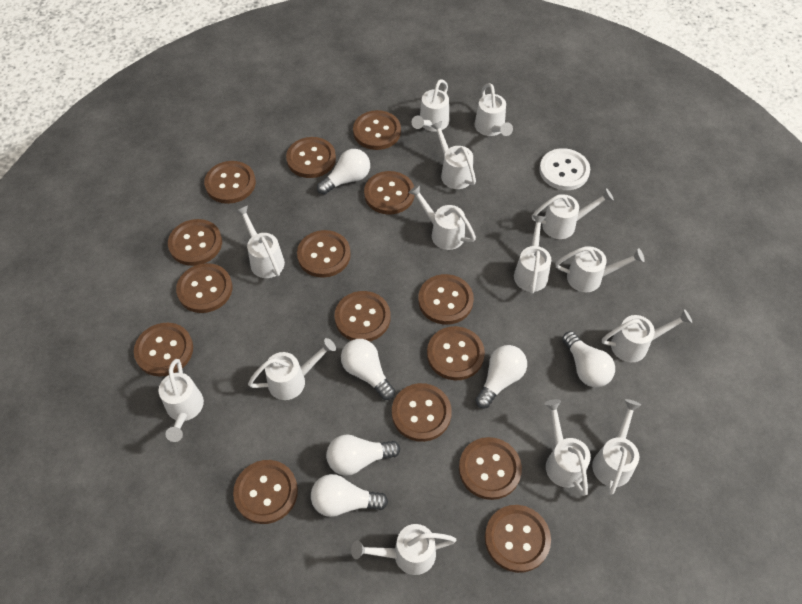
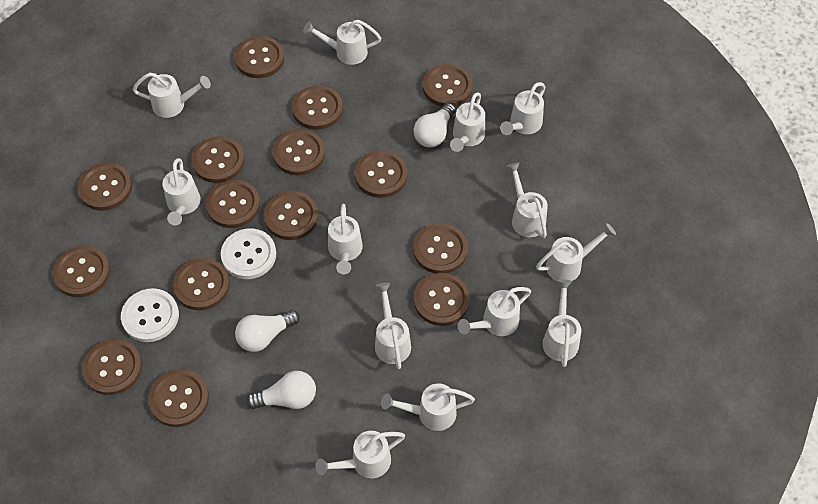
white button: 1 -> 2
white light bulb: 6 -> 3
white watering can: 14 -> 13

